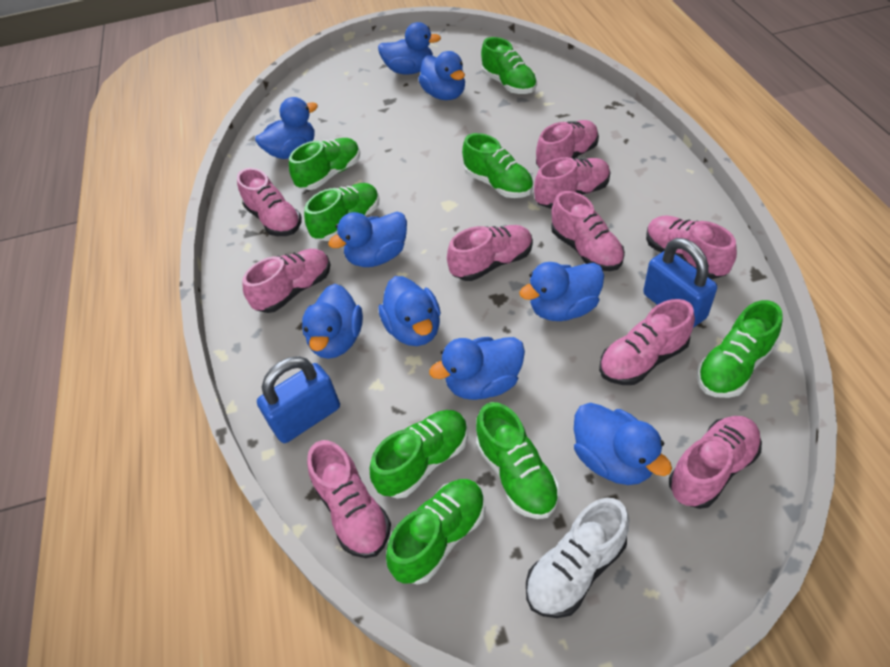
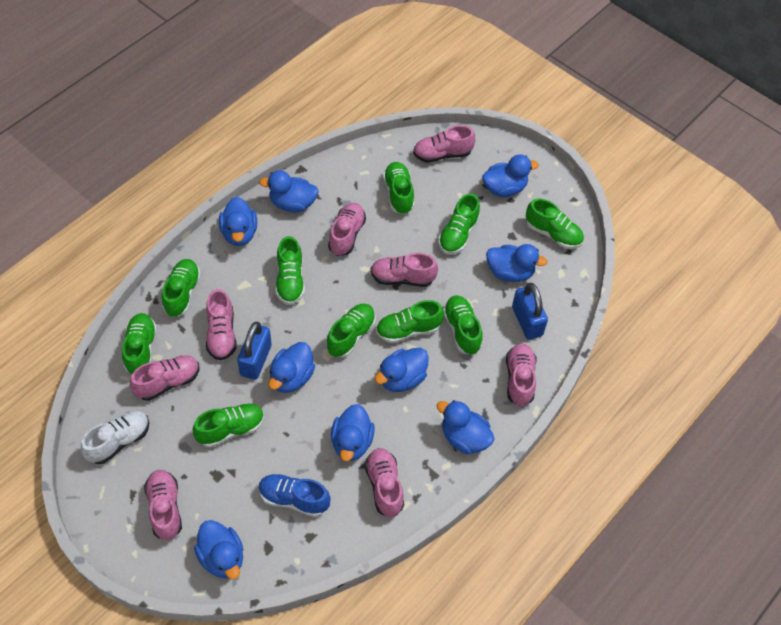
blue shoe: 0 -> 1
green shoe: 8 -> 10
pink shoe: 10 -> 8

